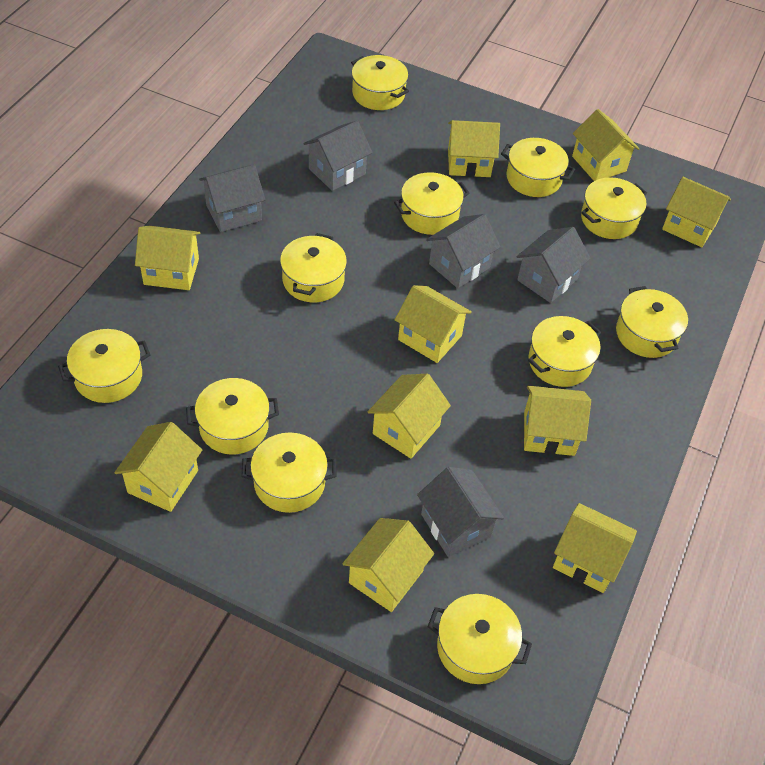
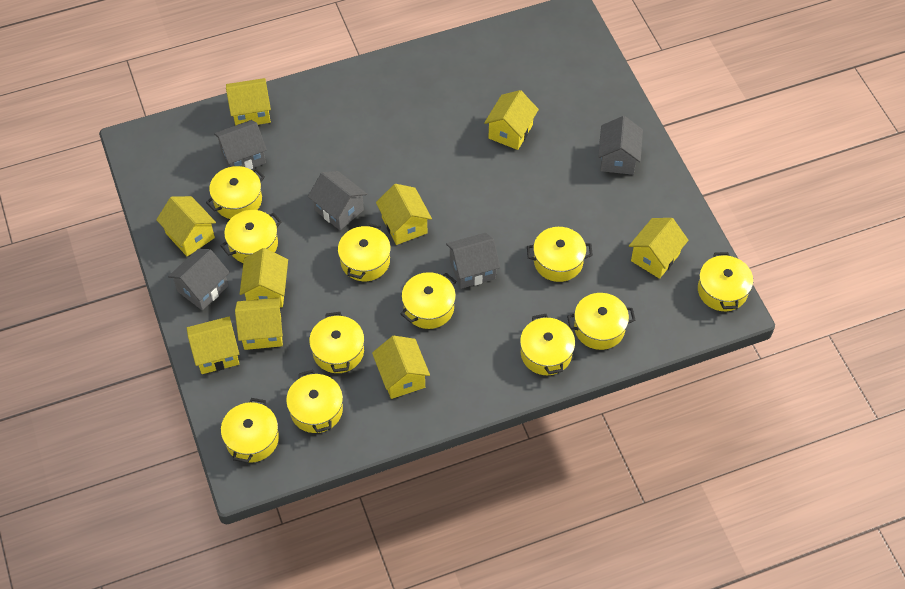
yellow house: 10 -> 9

